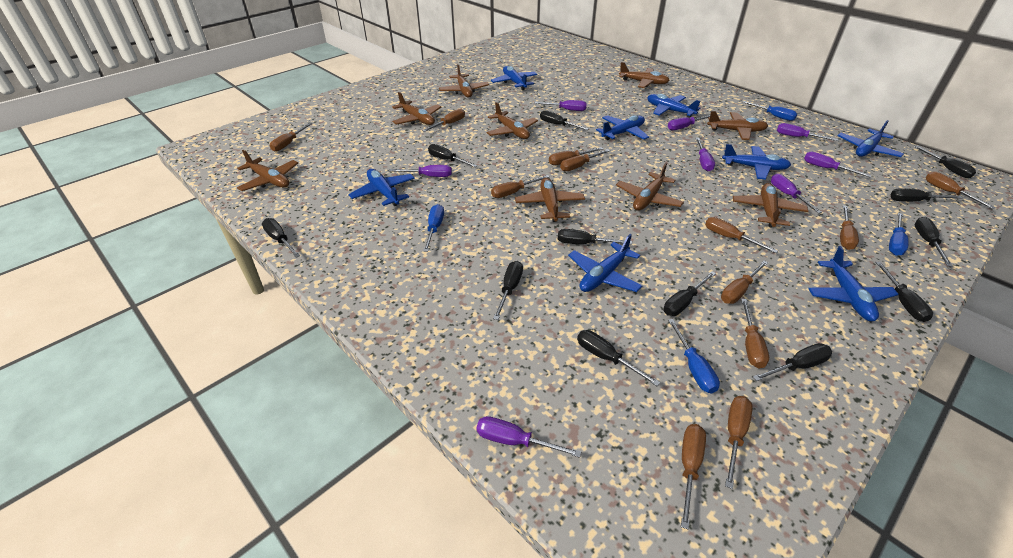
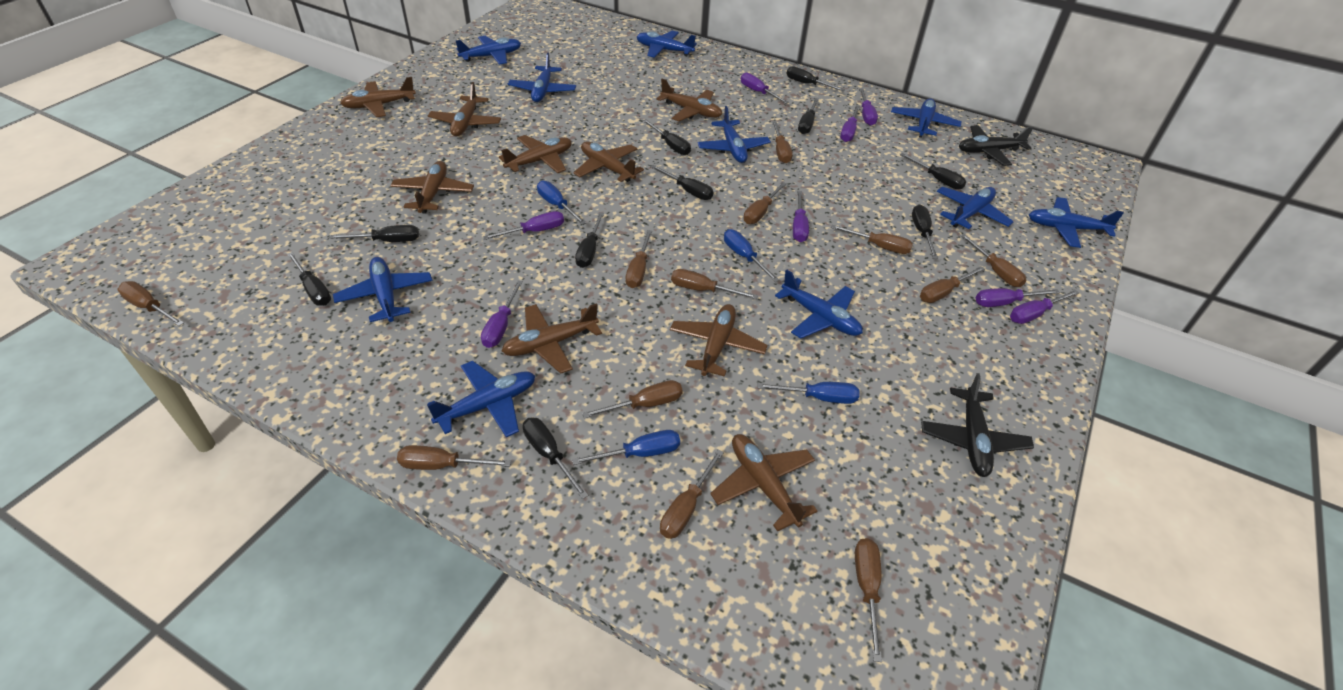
black plane: 0 -> 2
black screwdriver: 12 -> 10
blue plane: 8 -> 10

